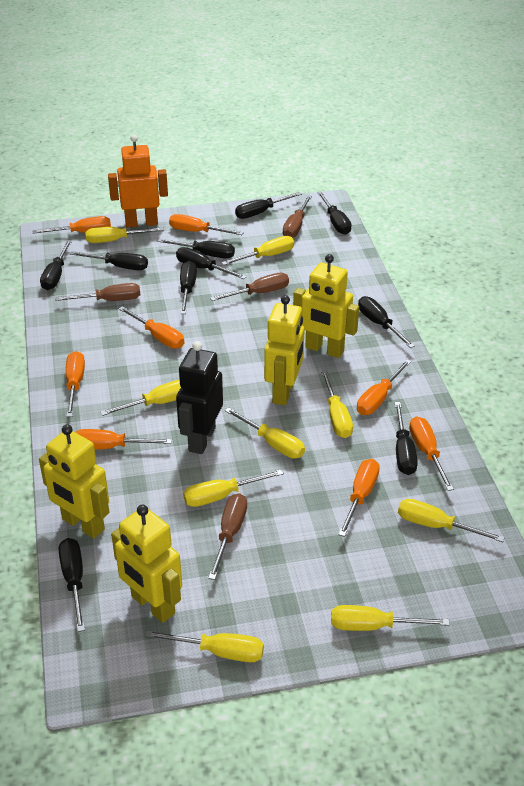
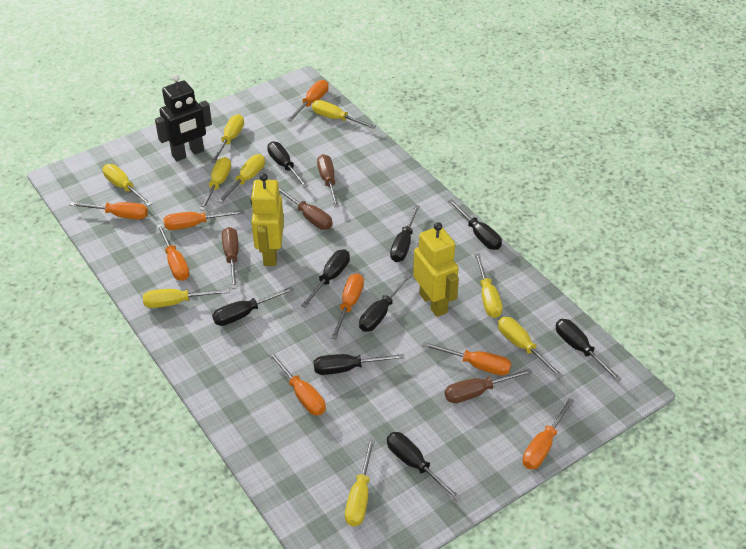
black screwdriver: 10 -> 9
orange robot: 1 -> 0
yellow robot: 4 -> 2

